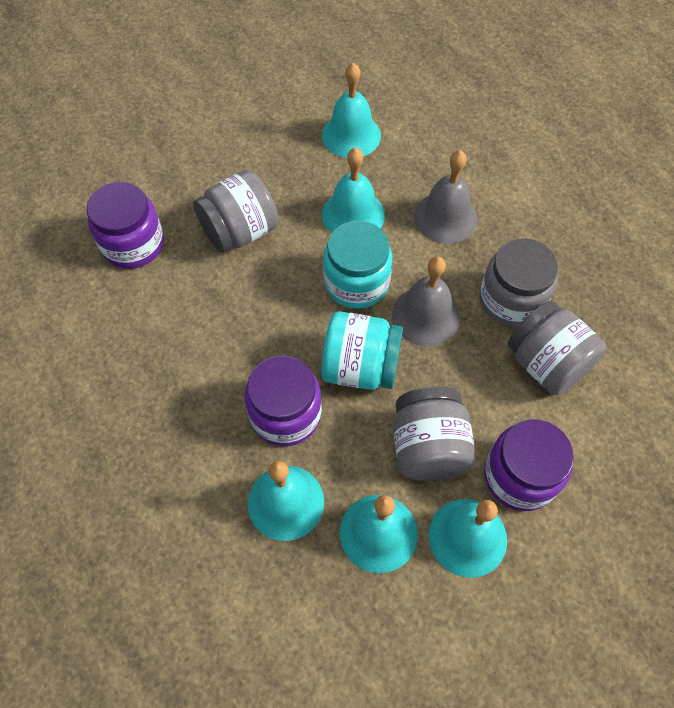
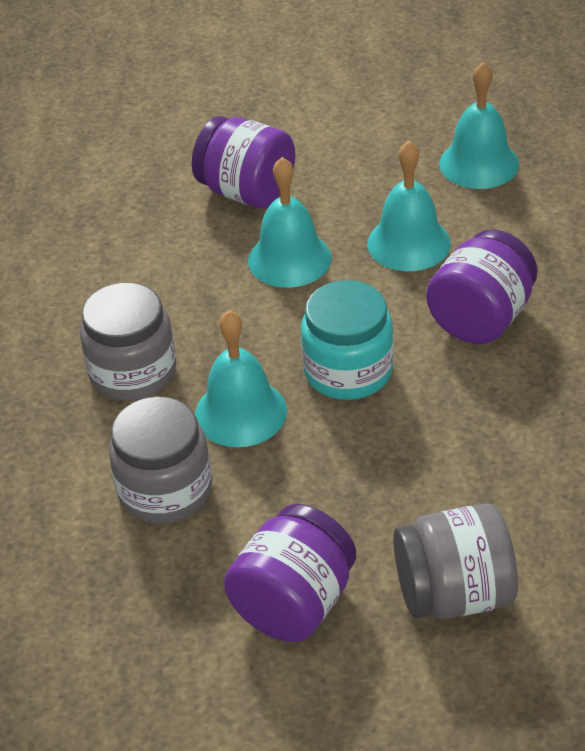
grey bell: 2 -> 0
grey jar: 4 -> 3
turquoise bell: 5 -> 4
turquoise jar: 2 -> 1

